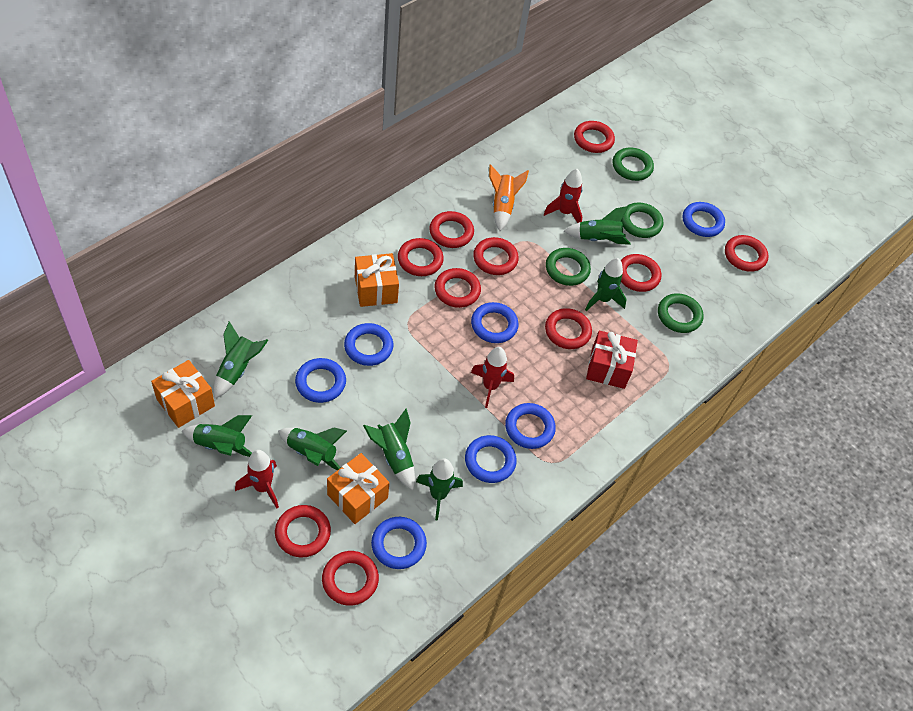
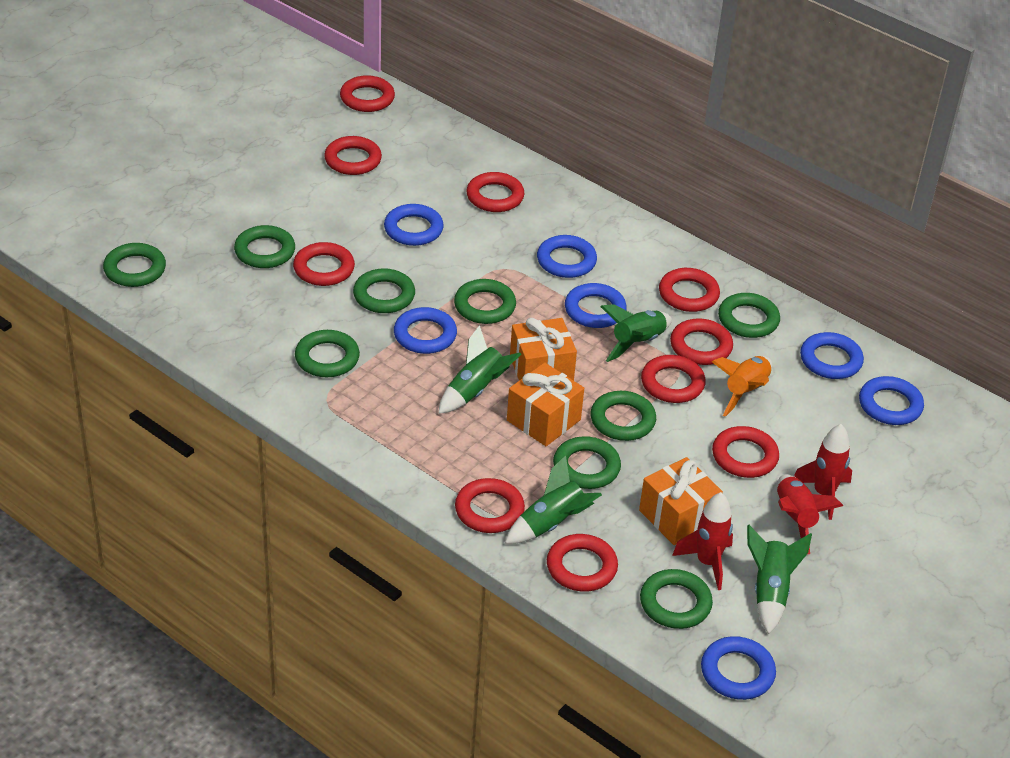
green ring: 4 -> 9
green rocket: 7 -> 4
red gift: 1 -> 0

